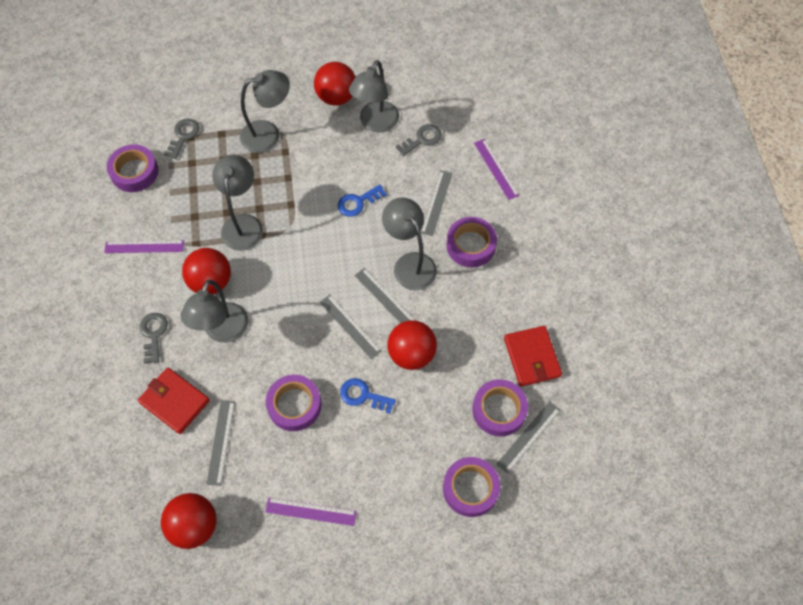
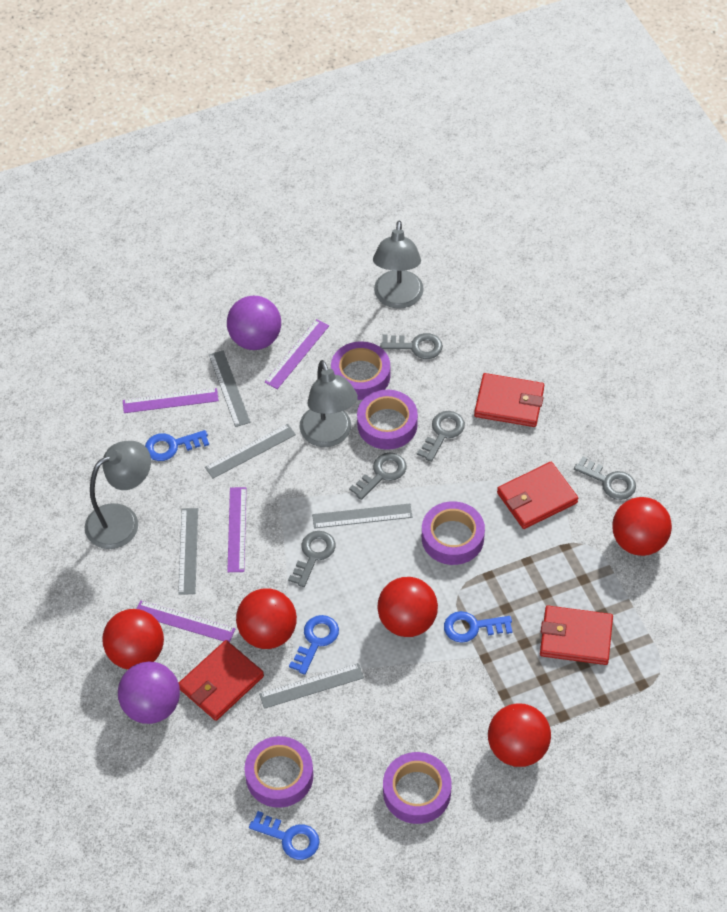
blue key: 2 -> 4
grey key: 3 -> 5
grey lamp: 5 -> 3
purple ball: 0 -> 2
purple ruler: 3 -> 4
red ball: 4 -> 5
red wallet: 2 -> 4

